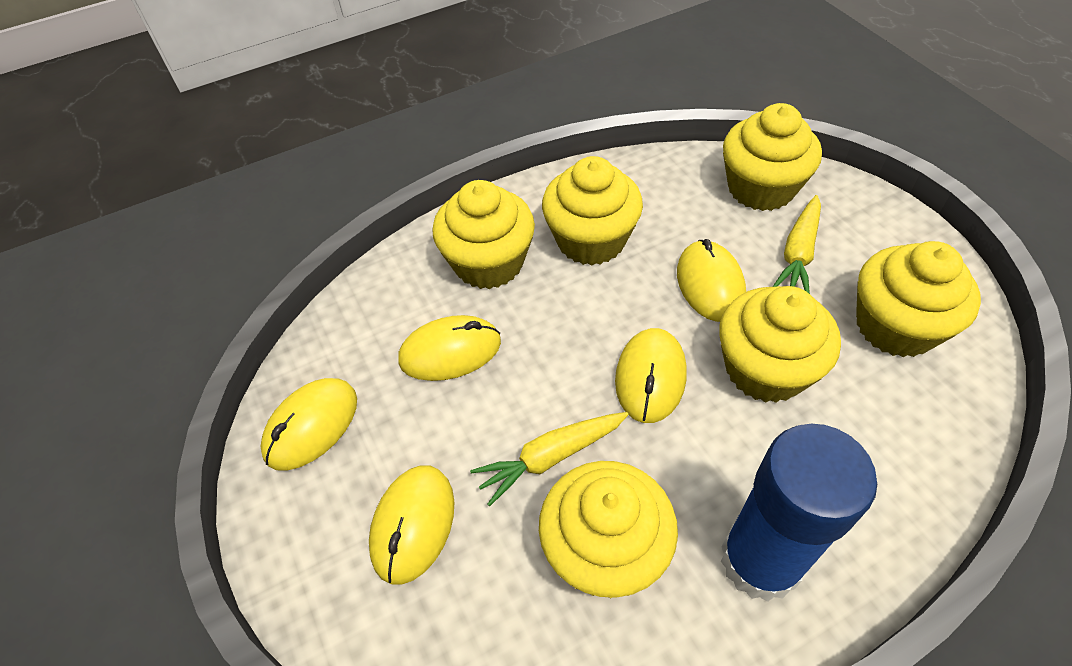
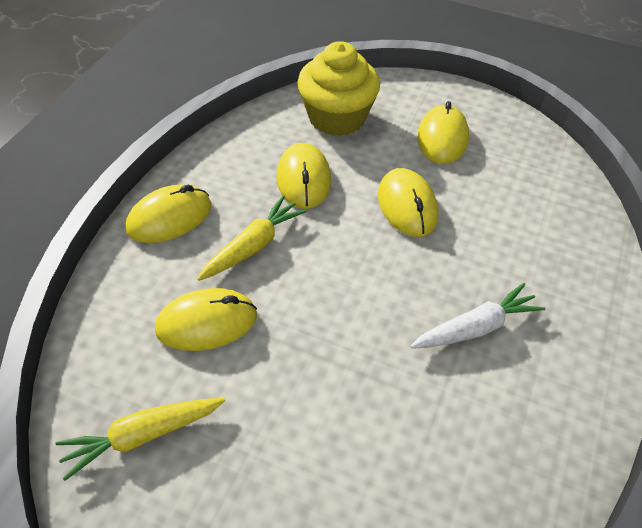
blue glue stick: 1 -> 0
white carrot: 0 -> 1
yellow cupcake: 6 -> 1

